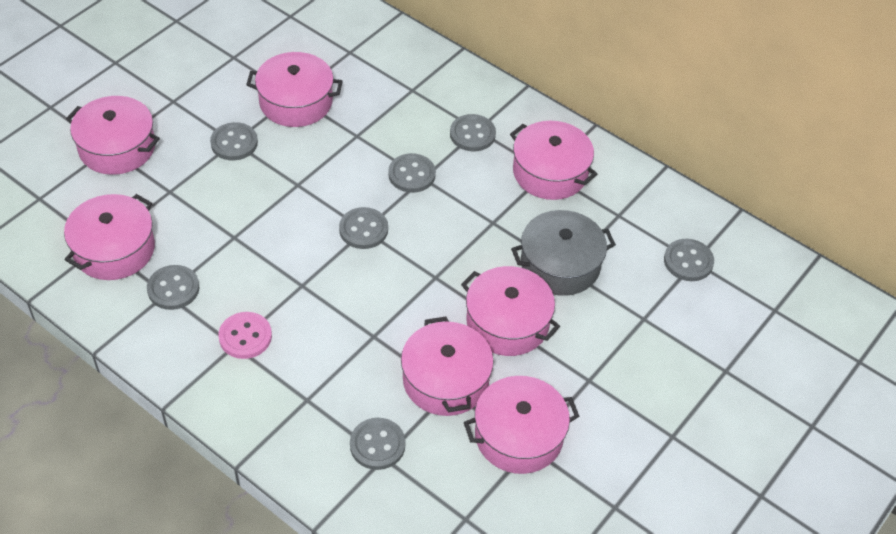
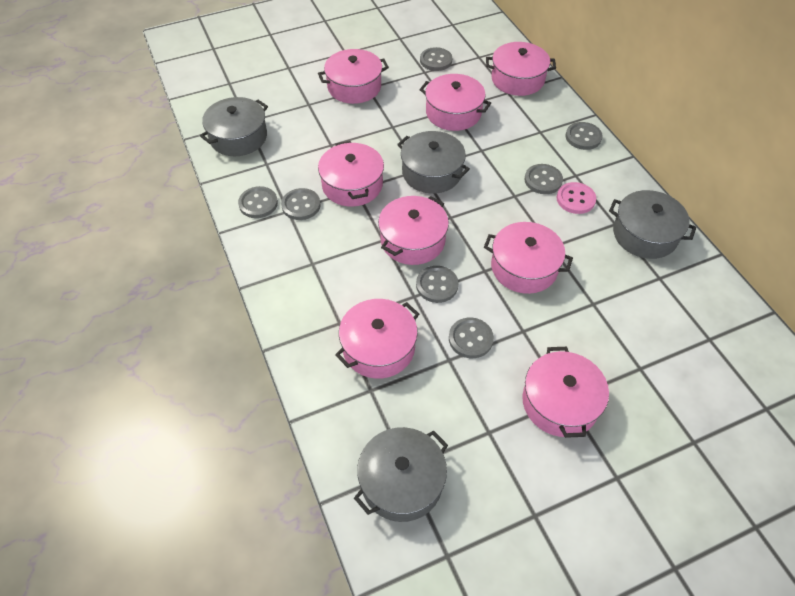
grey pot: 1 -> 4
pink pot: 7 -> 8

